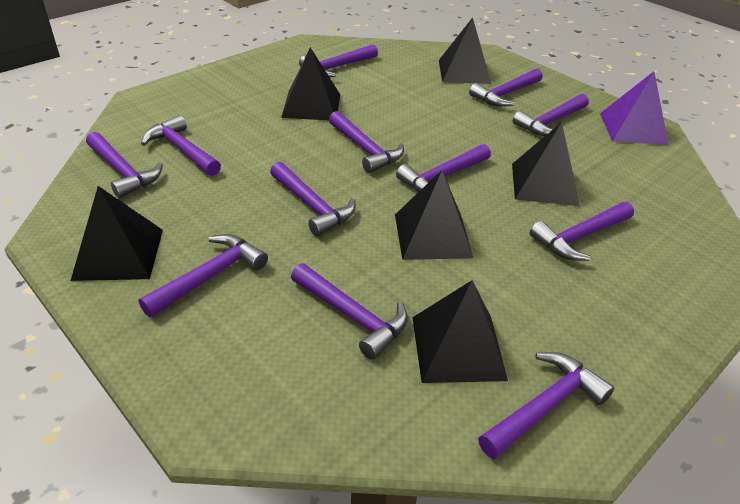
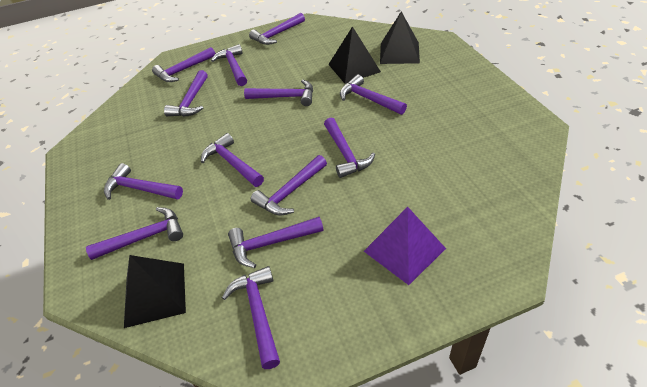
black pyramid: 6 -> 3
purple hammer: 12 -> 13

